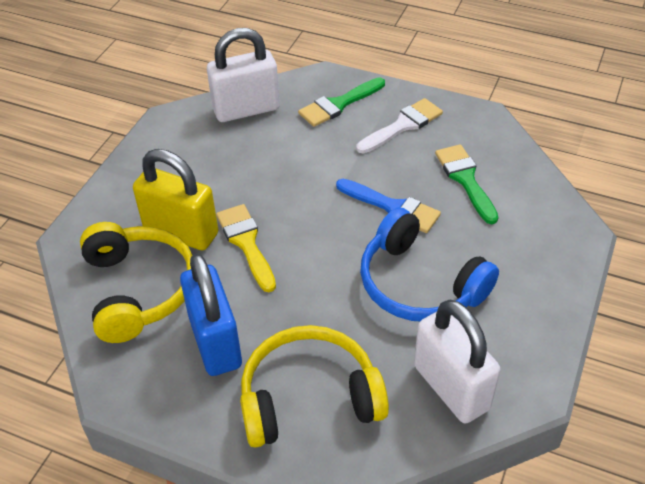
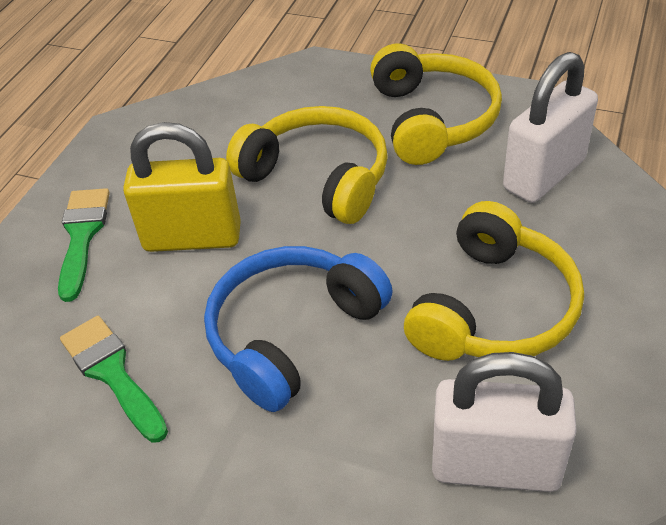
blue brush: 1 -> 0
blue padlock: 1 -> 0
white brush: 1 -> 0
yellow brush: 1 -> 0
yellow headphones: 2 -> 3

